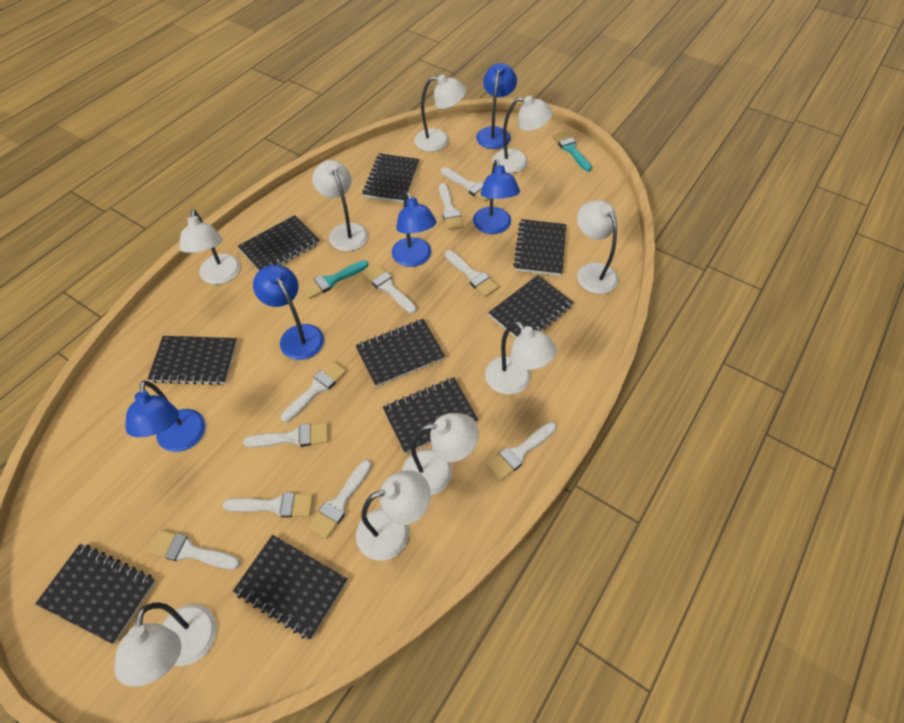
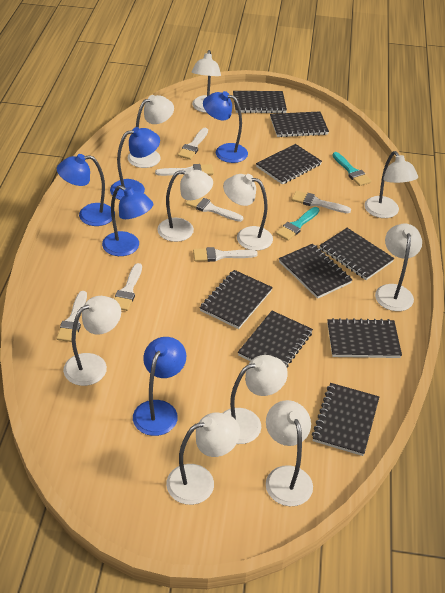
white brush: 10 -> 7
white lamp: 9 -> 10

